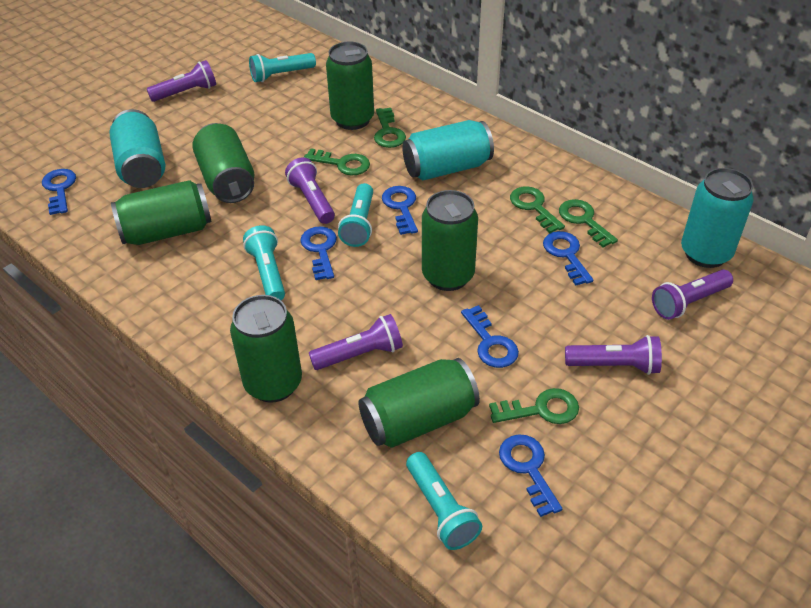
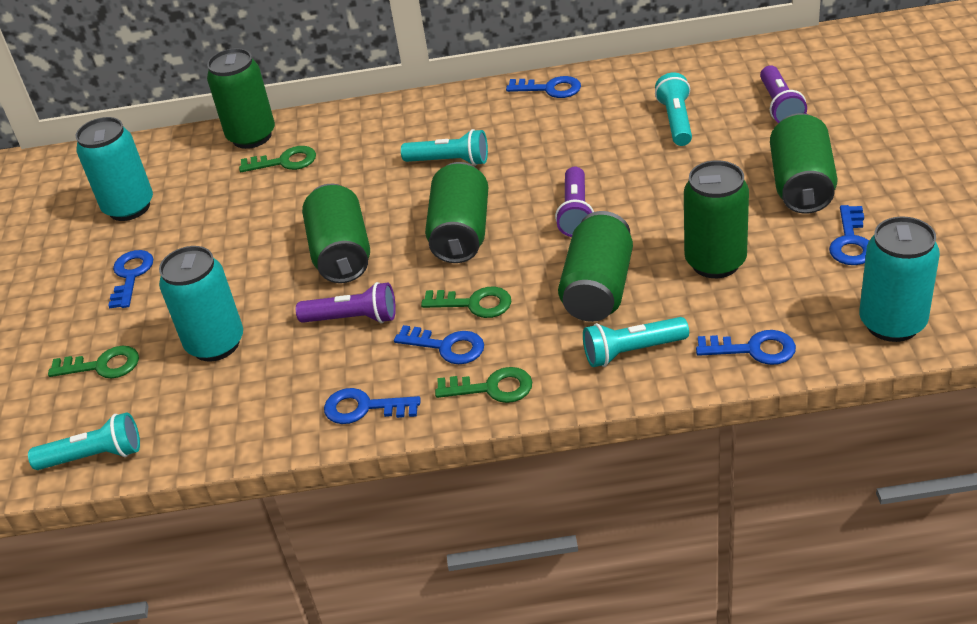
green key: 5 -> 4
purple flashlight: 5 -> 3

